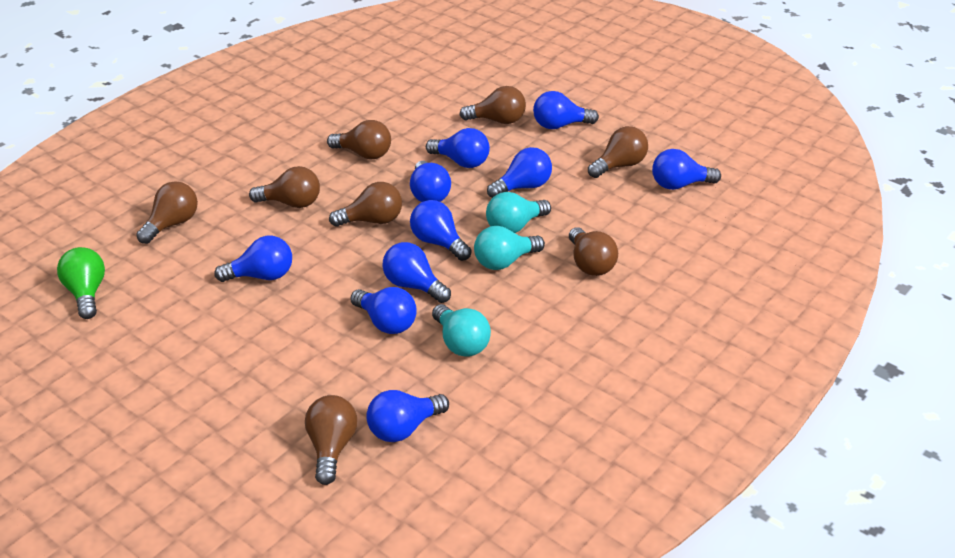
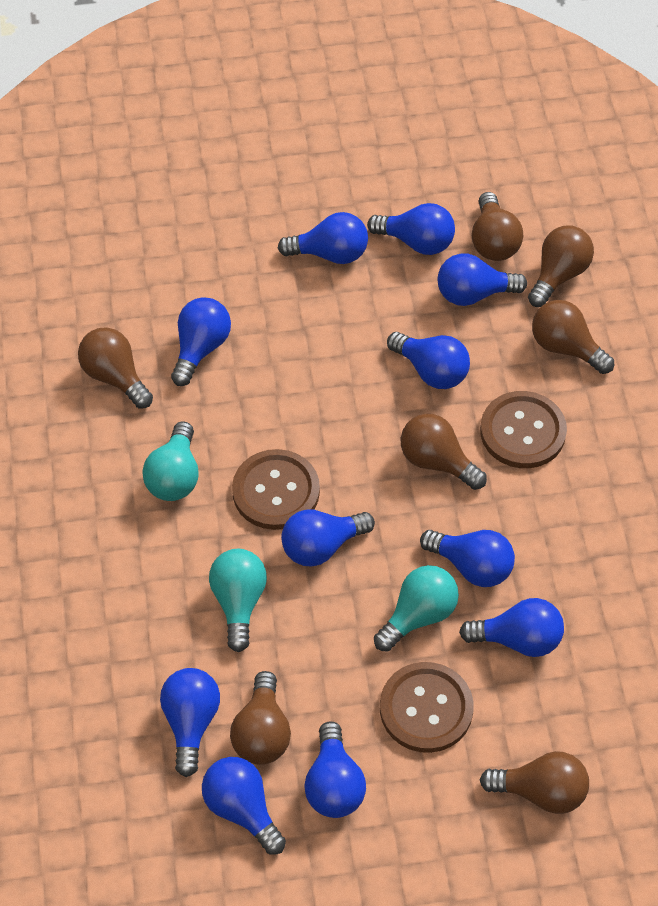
blue light bulb: 10 -> 11
brown button: 0 -> 3
brown light bulb: 8 -> 7
green light bulb: 1 -> 0

